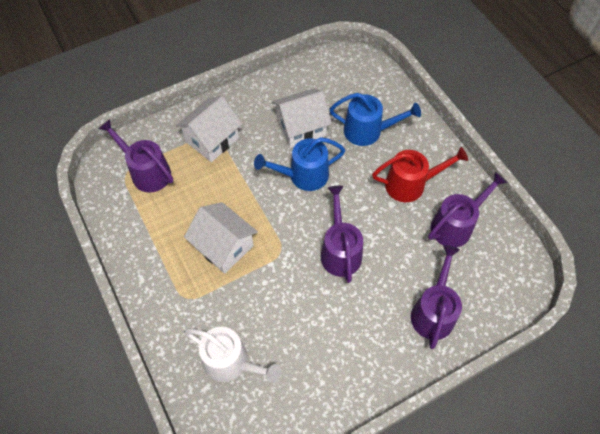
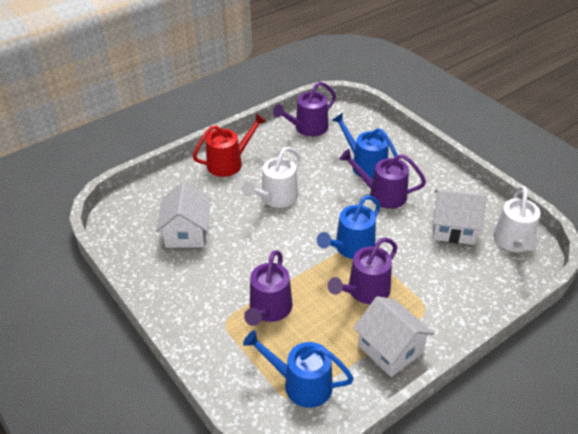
blue watering can: 2 -> 3
white watering can: 1 -> 2

